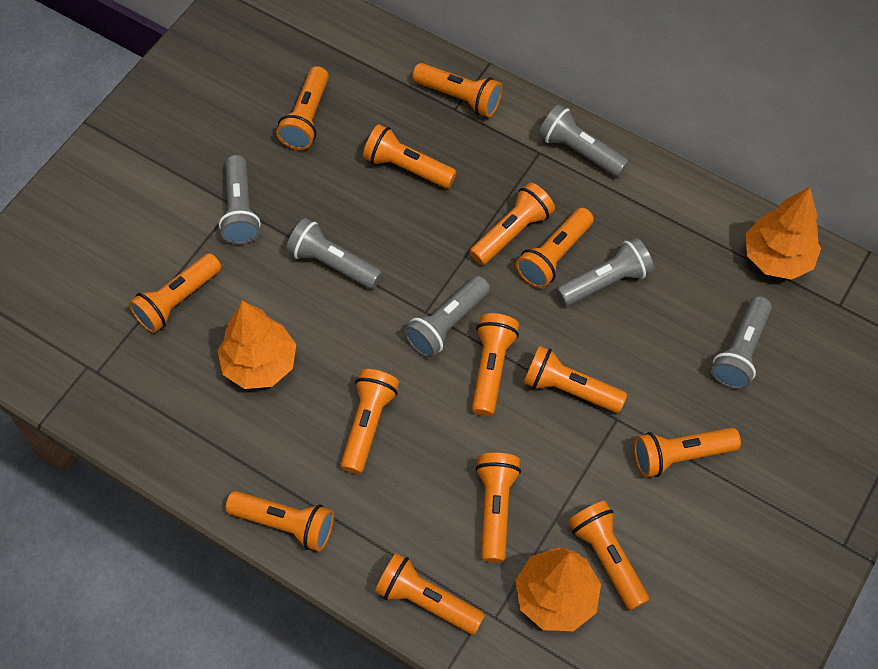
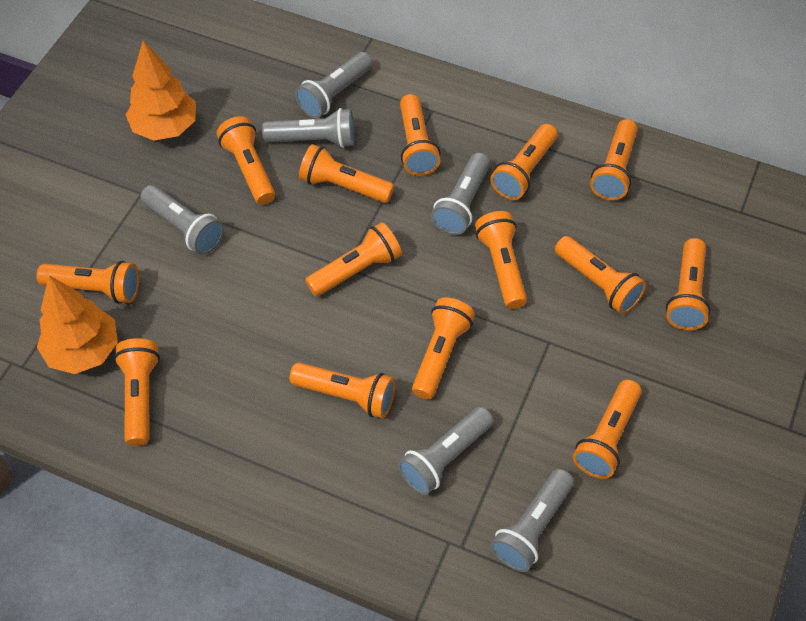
orange tree: 3 -> 2

